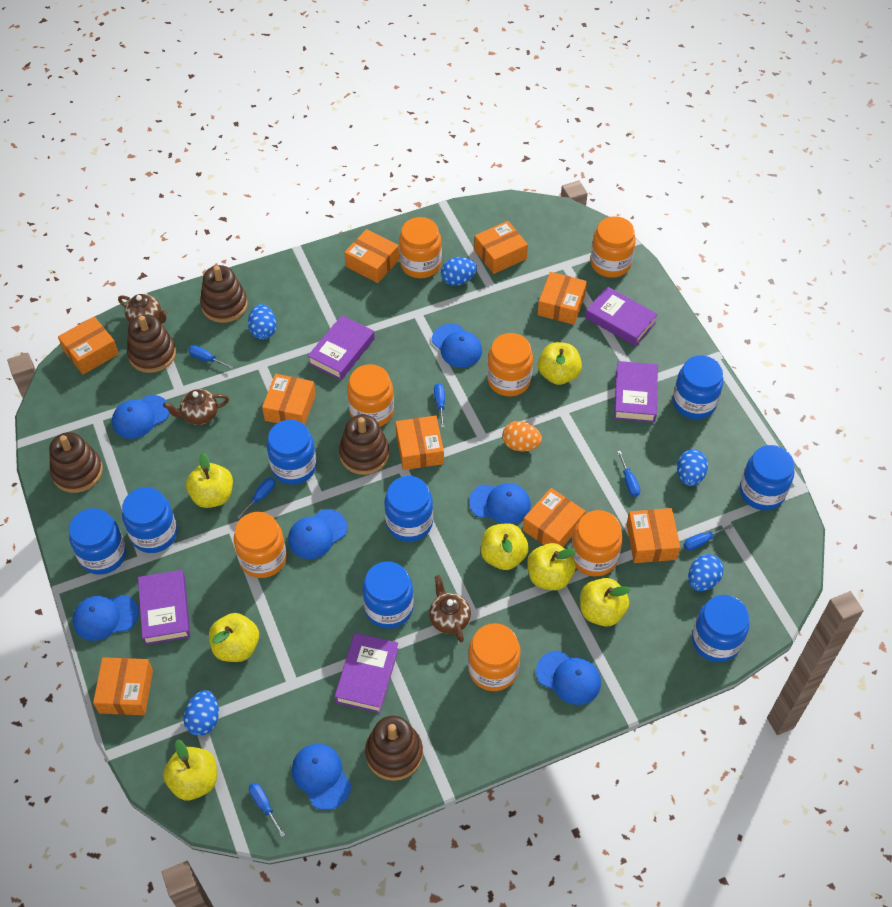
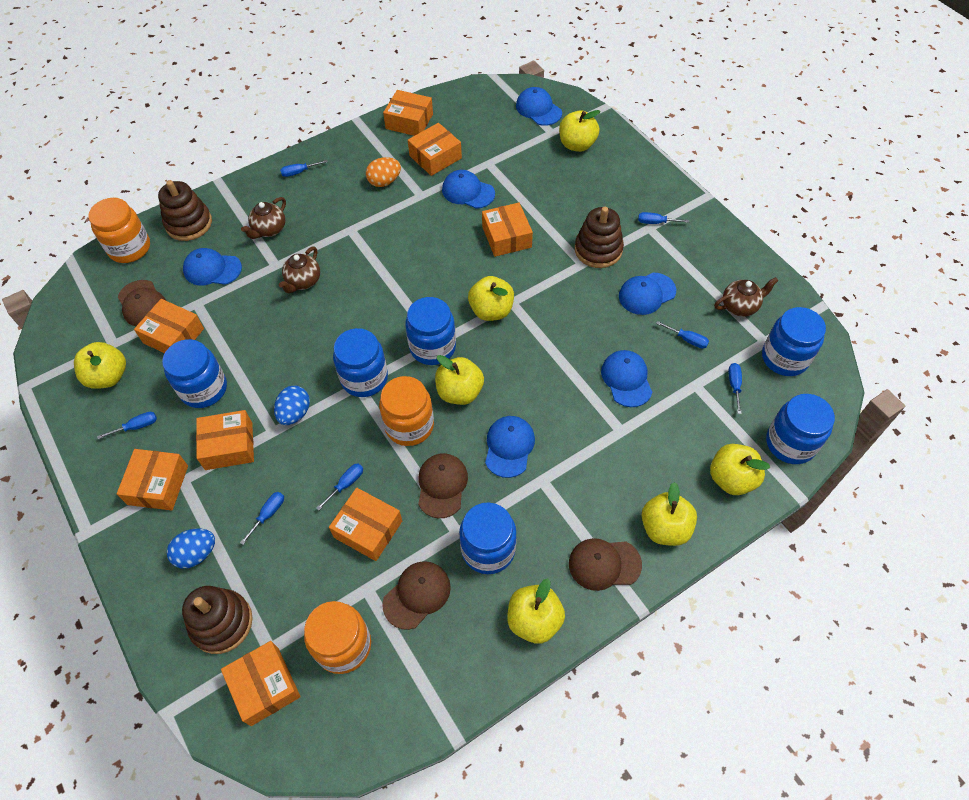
blue cap: 7 -> 6
blue egg: 5 -> 2
blue jar: 8 -> 6
blue screwdriver: 6 -> 7
brown cap: 0 -> 4
brown stacking toy: 5 -> 3
orange box: 9 -> 8
orange jar: 7 -> 3
purple book: 5 -> 0

